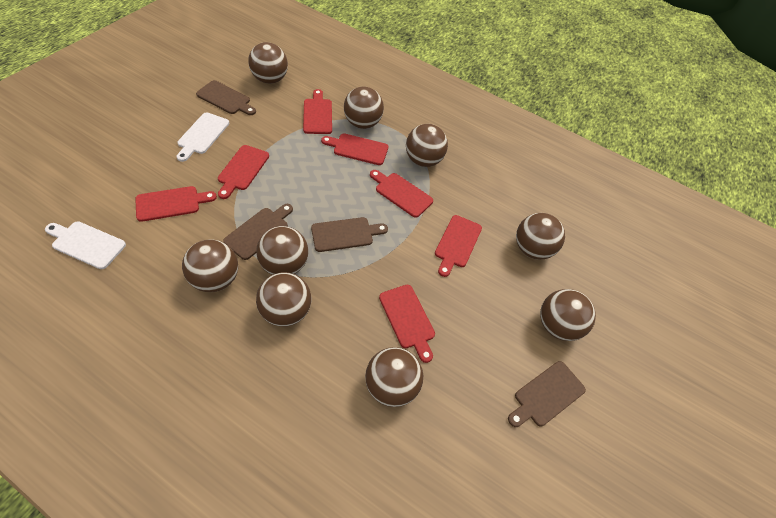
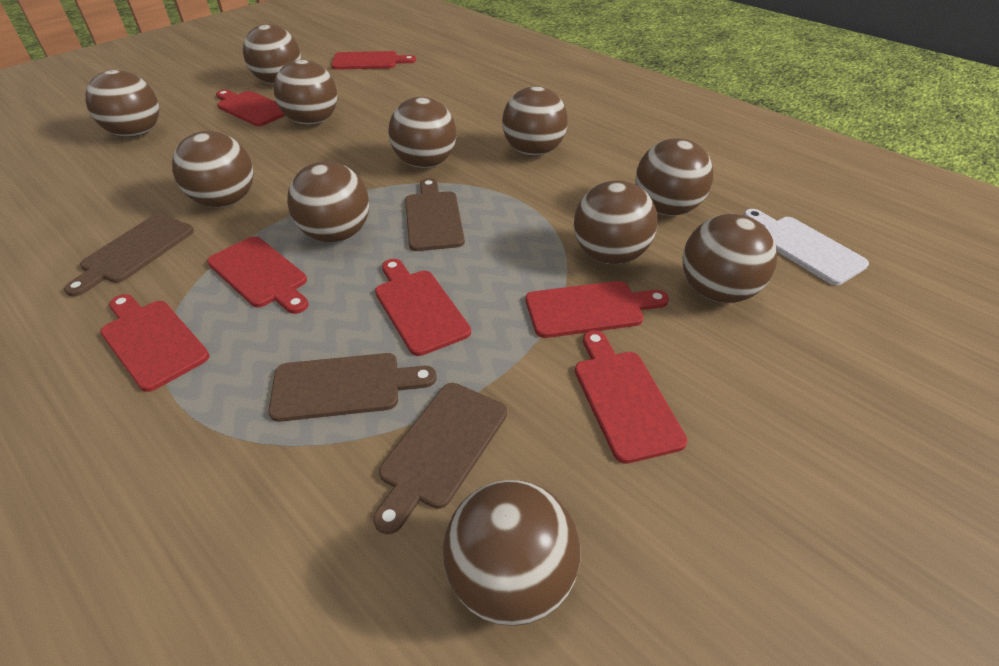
brown ball: 9 -> 11
white cutting board: 2 -> 1

